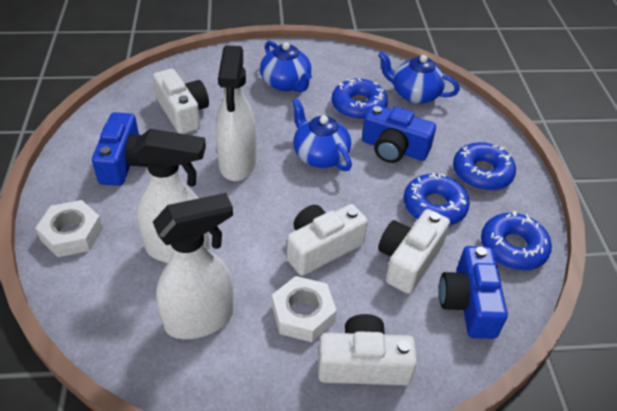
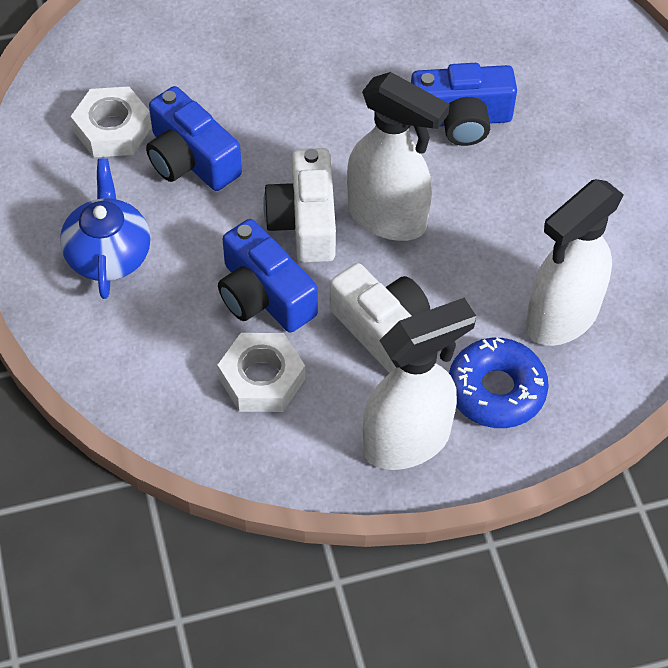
blue donut: 4 -> 1
blue teapot: 3 -> 1
white camera: 4 -> 2

